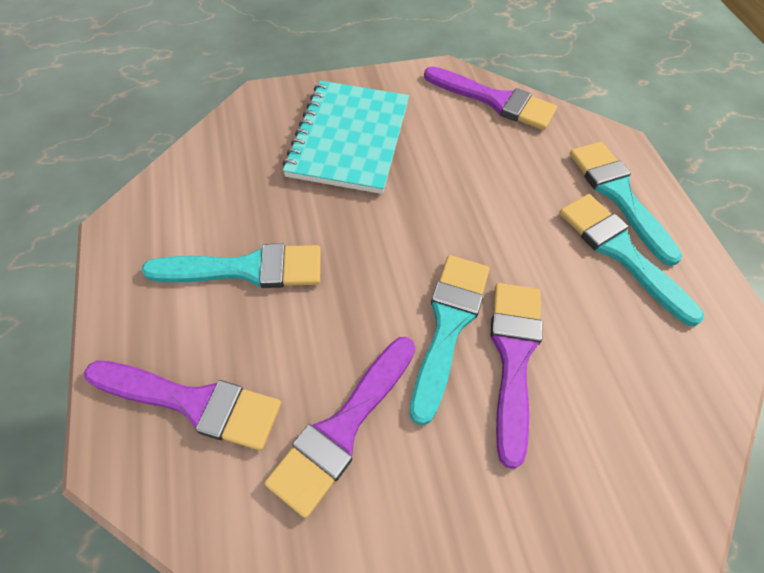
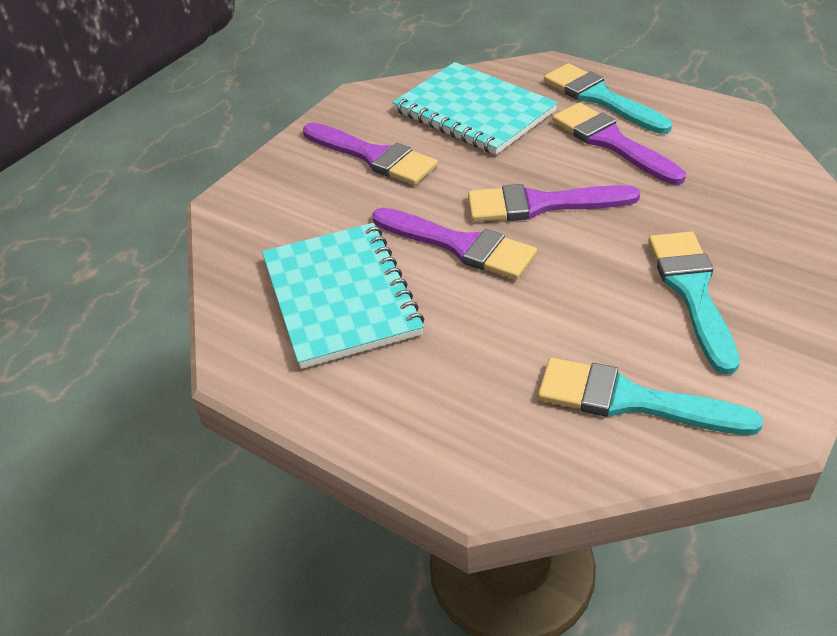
turquoise brush: 4 -> 3
turquoise notebook: 1 -> 2

